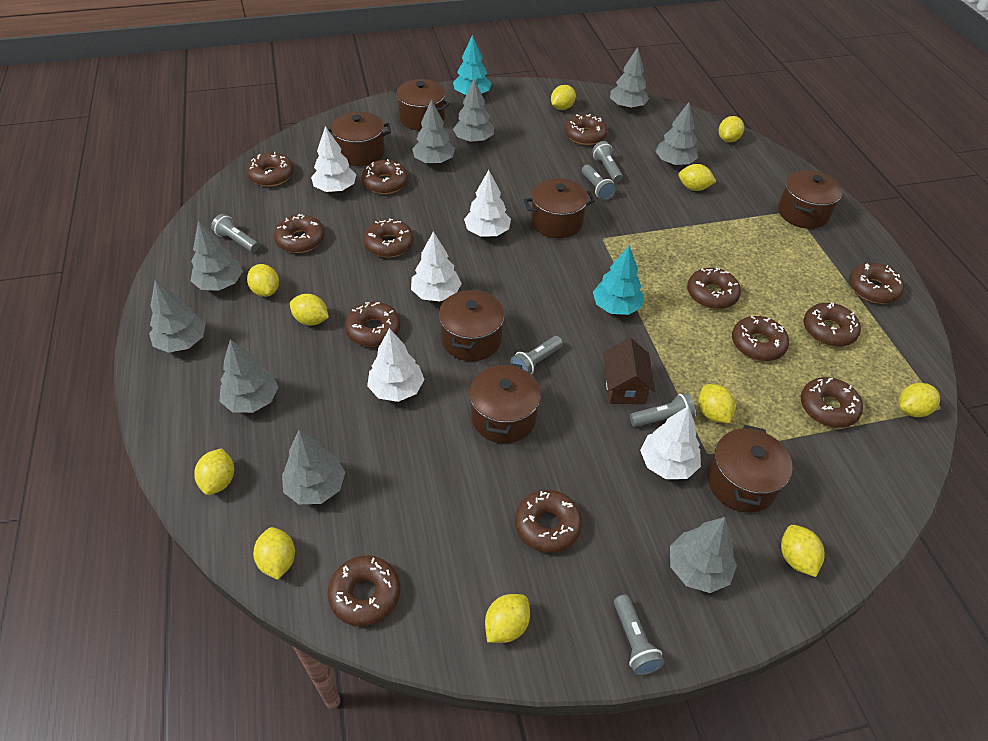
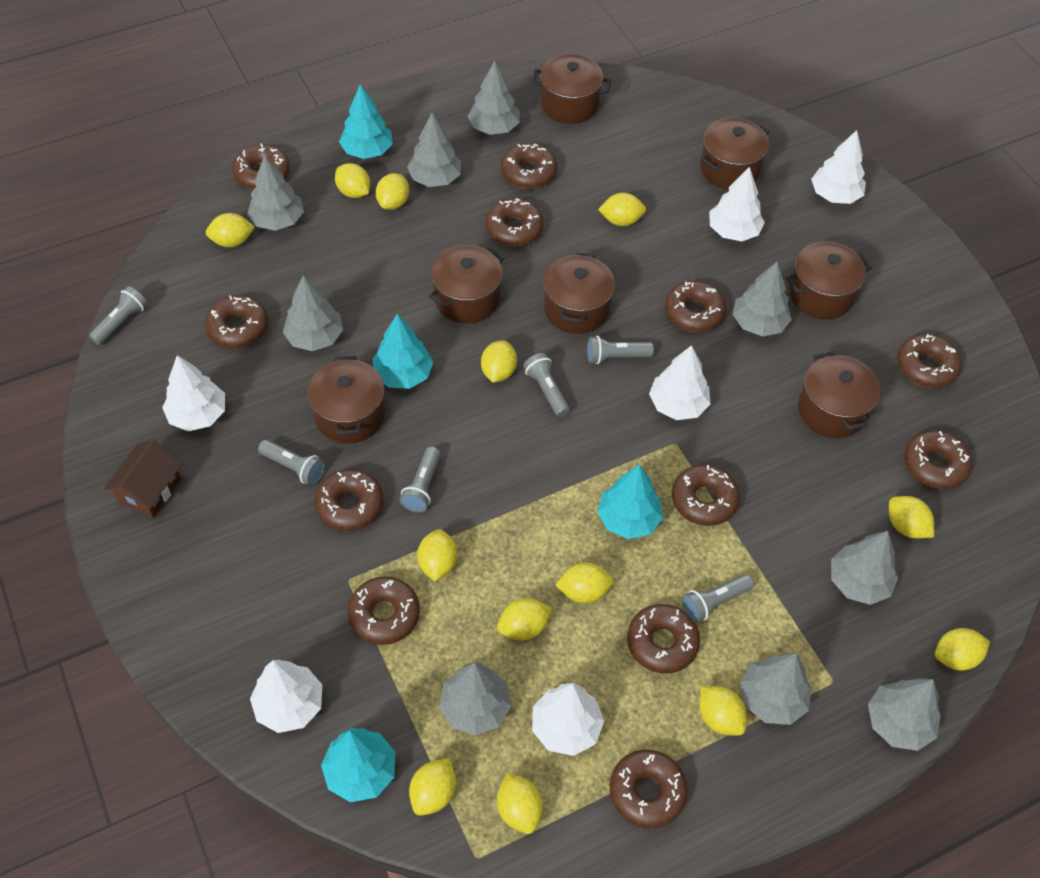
brown donut: 13 -> 12
turquoise tree: 2 -> 4
white tree: 5 -> 6
yellow lemon: 11 -> 13

